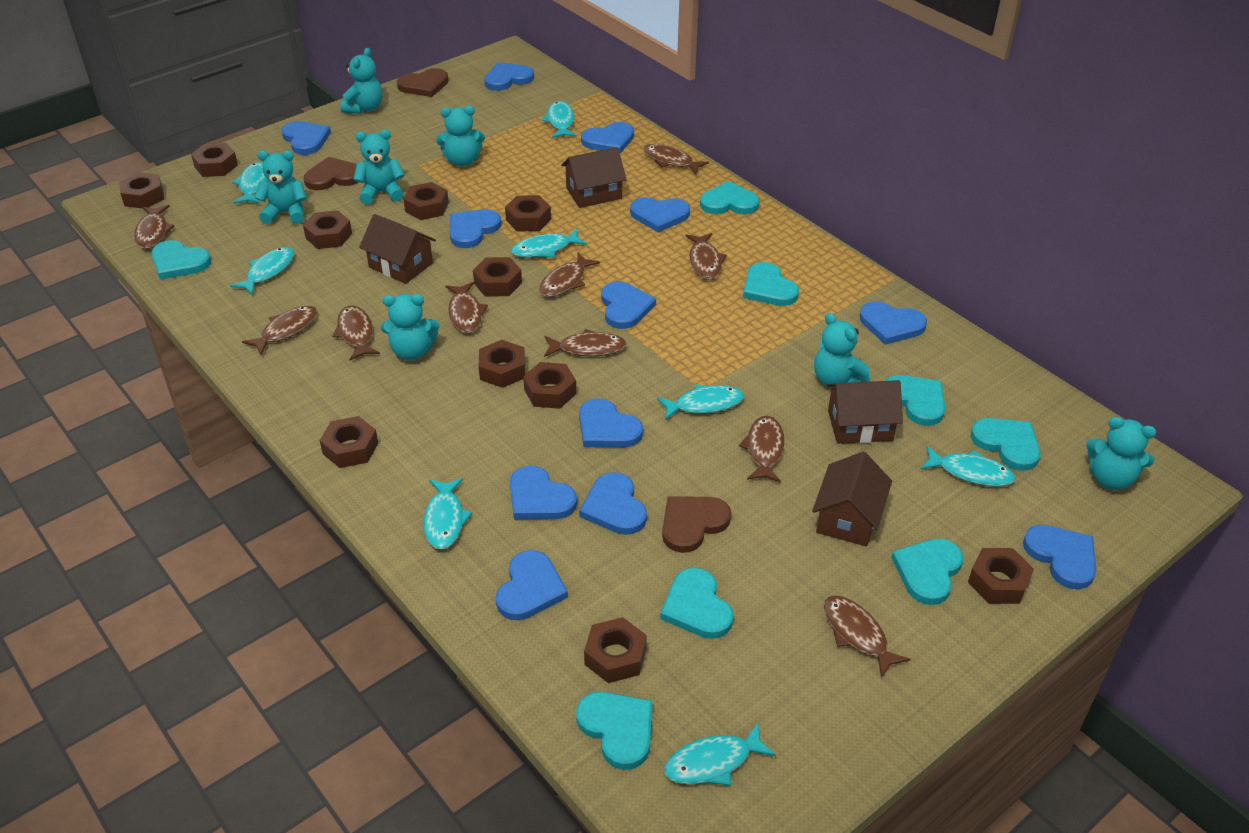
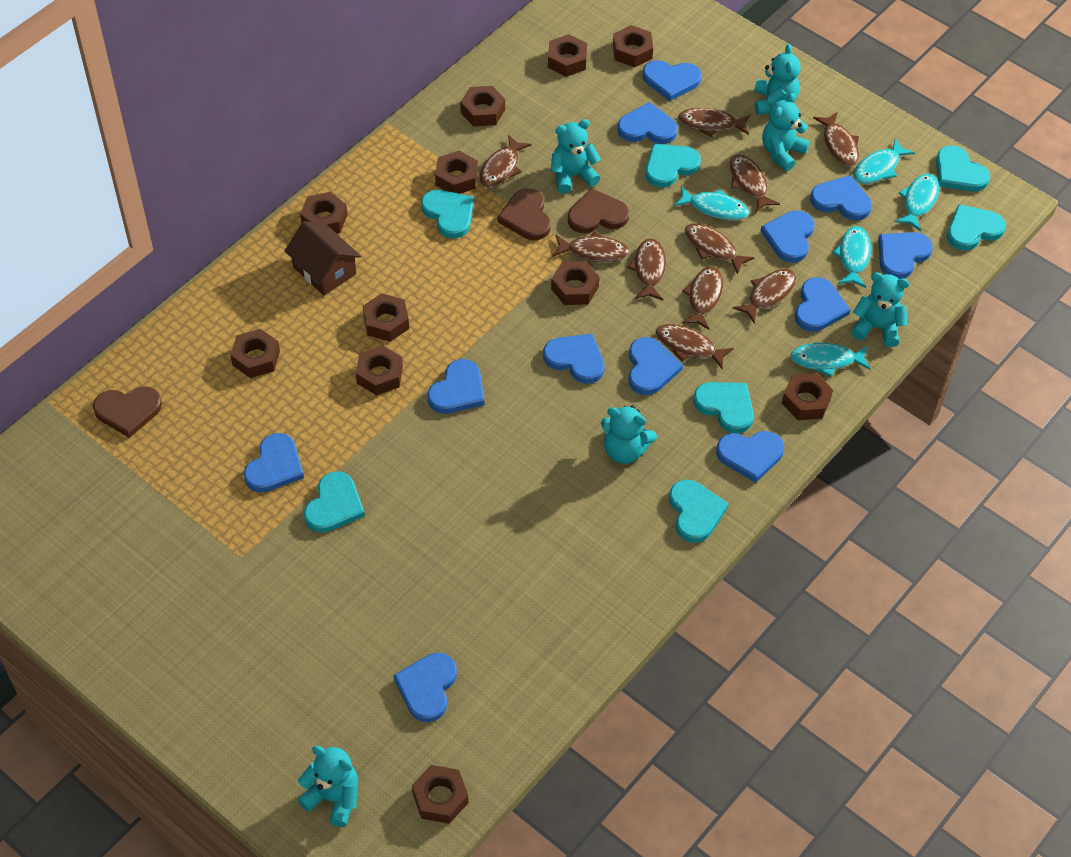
brown house: 4 -> 1
turquoise fish: 8 -> 5
turquoise heart: 8 -> 7
turquoise teddy bear: 7 -> 6

